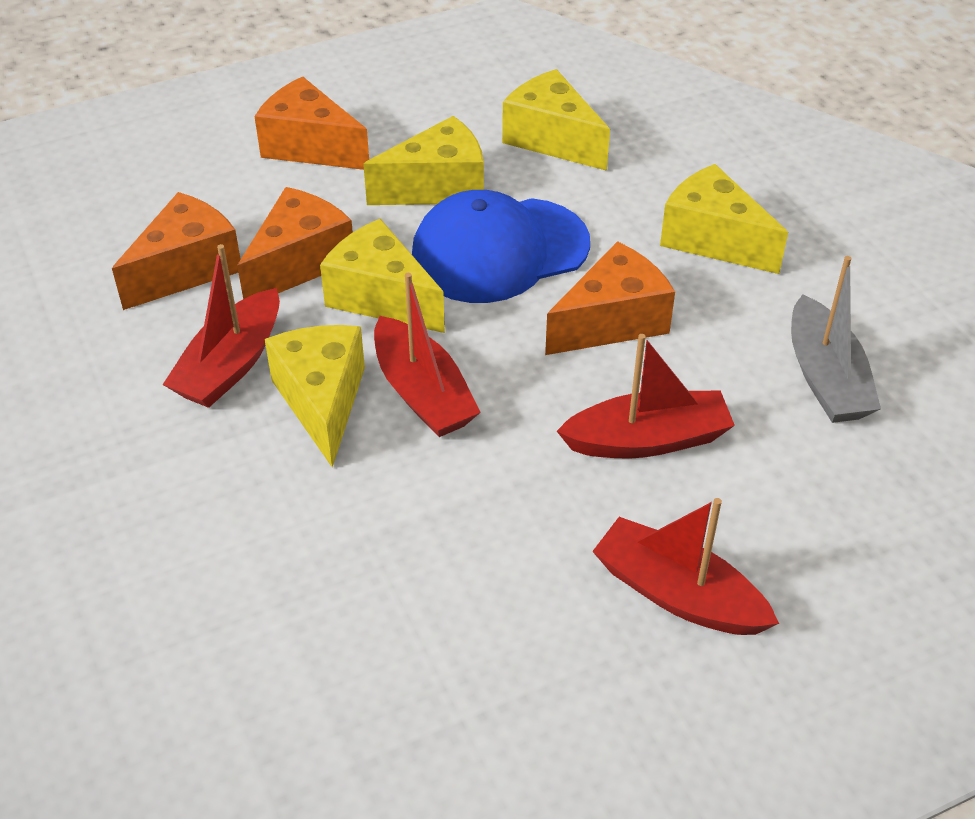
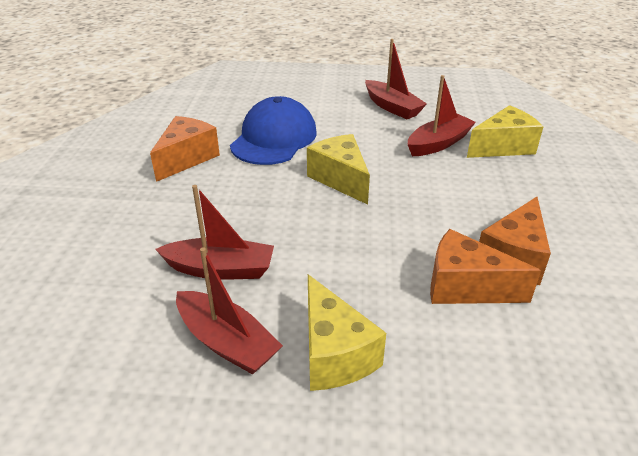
grey boat: 1 -> 0
orange cheese: 4 -> 3
yellow cheese: 5 -> 3

